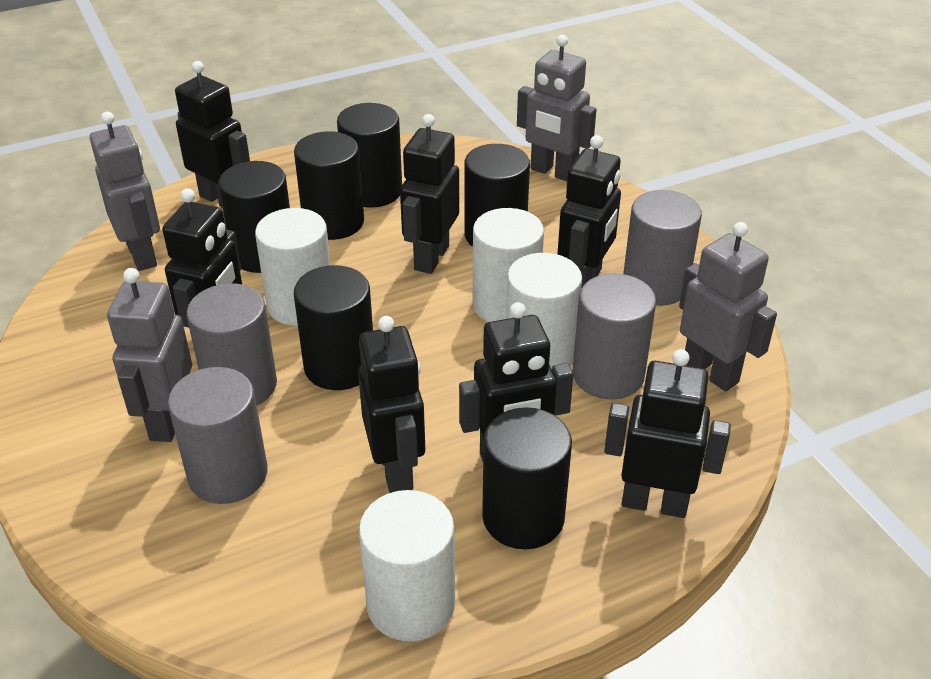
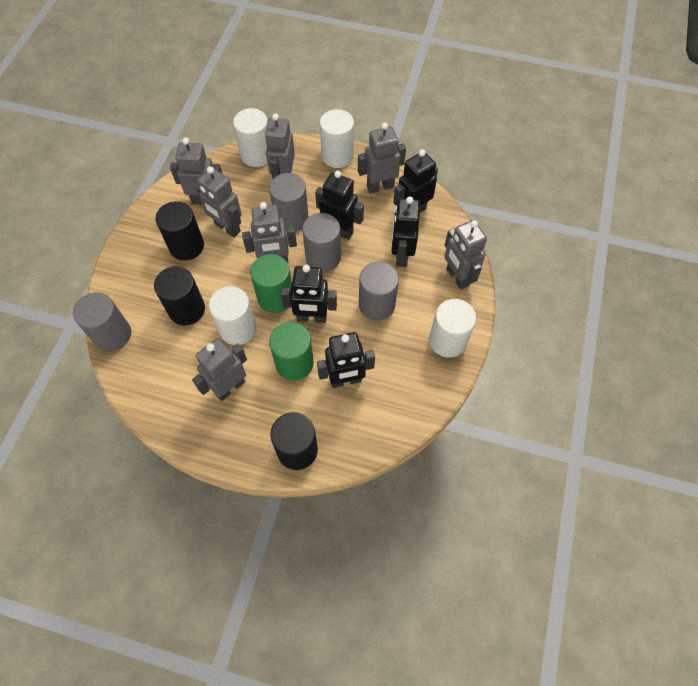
black cylinder: 6 -> 3
black robot: 7 -> 5
green cylinder: 0 -> 2
grey robot: 4 -> 7

